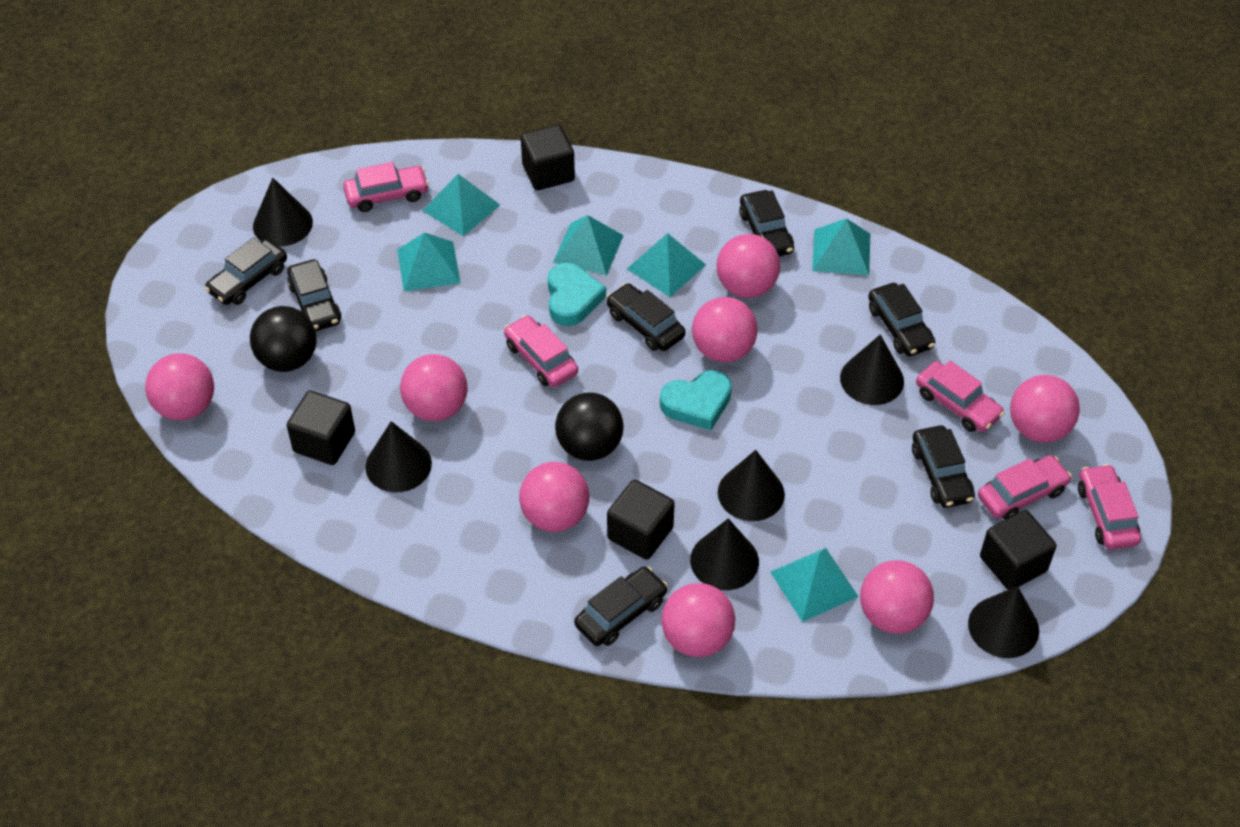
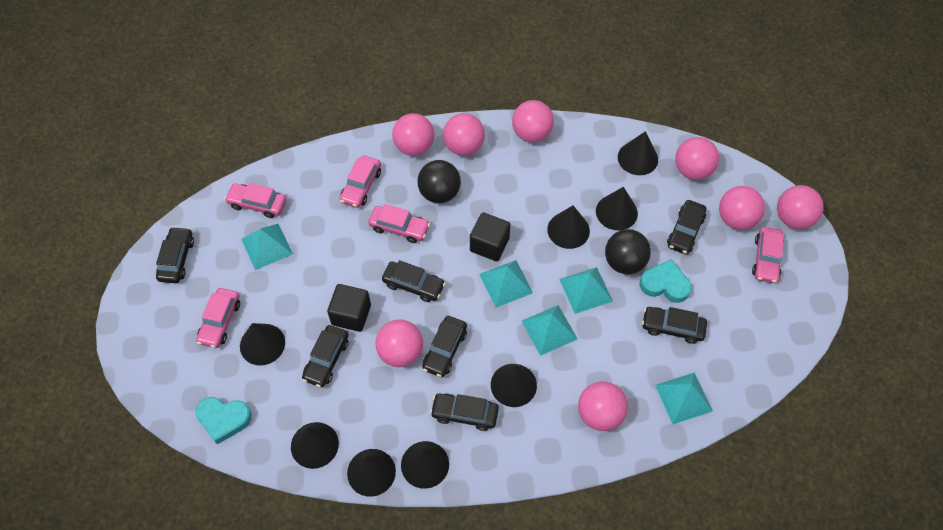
black cone: 6 -> 8
black cube: 4 -> 2
turquoise pyramid: 6 -> 5

